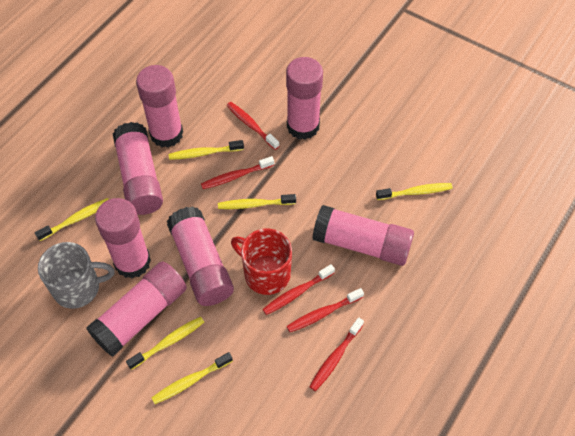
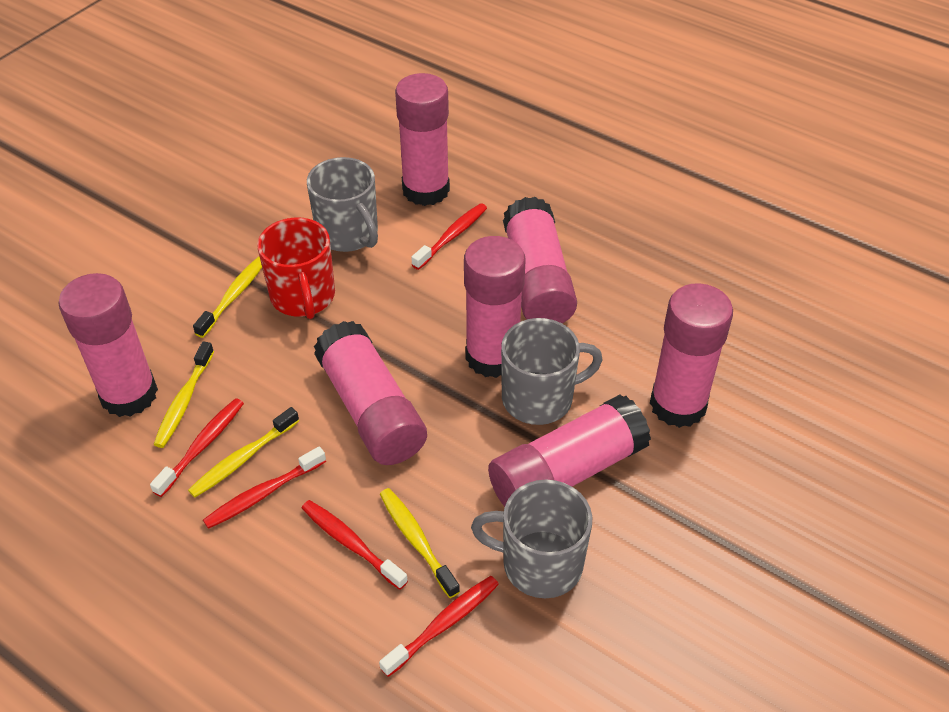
grey mug: 1 -> 3
yellow toothbrush: 6 -> 4

